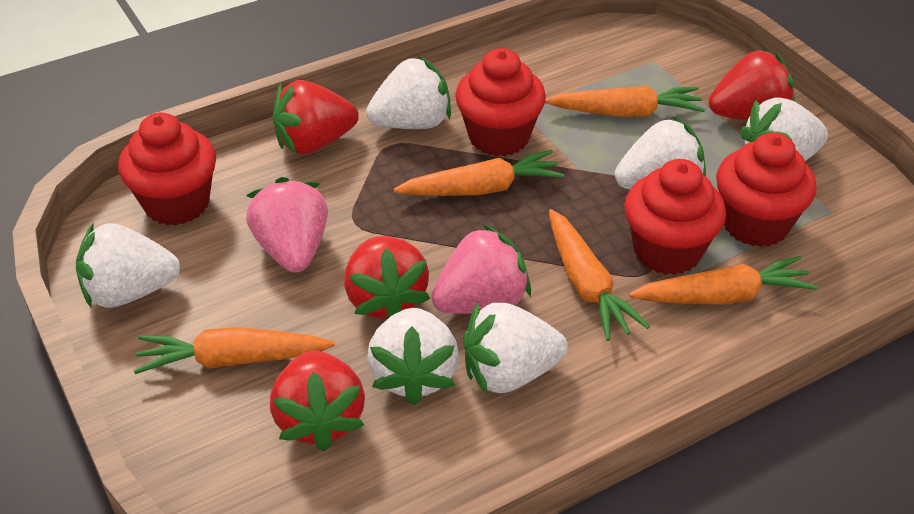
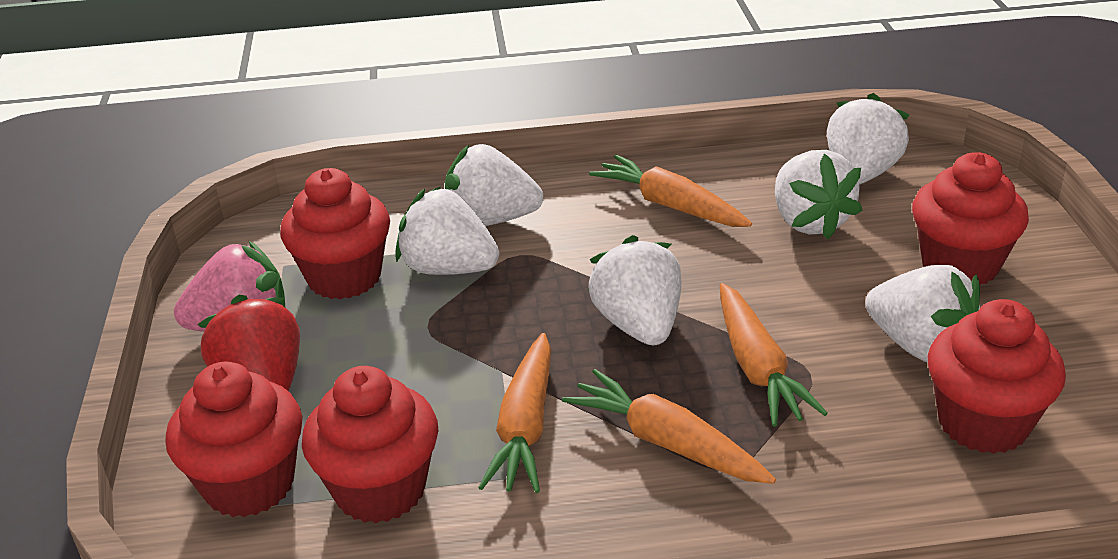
orange carrot: 5 -> 4
pink strawberry: 2 -> 1
red cupcake: 4 -> 5
red strawberry: 4 -> 1

